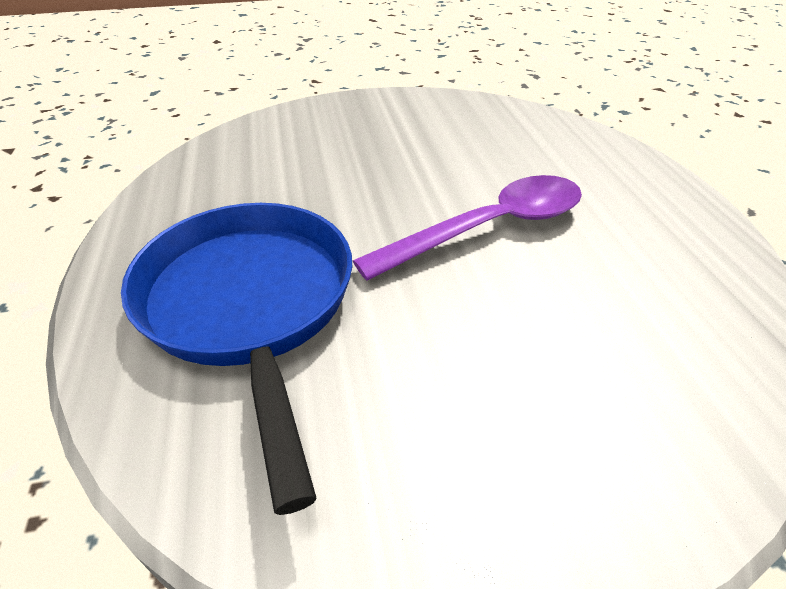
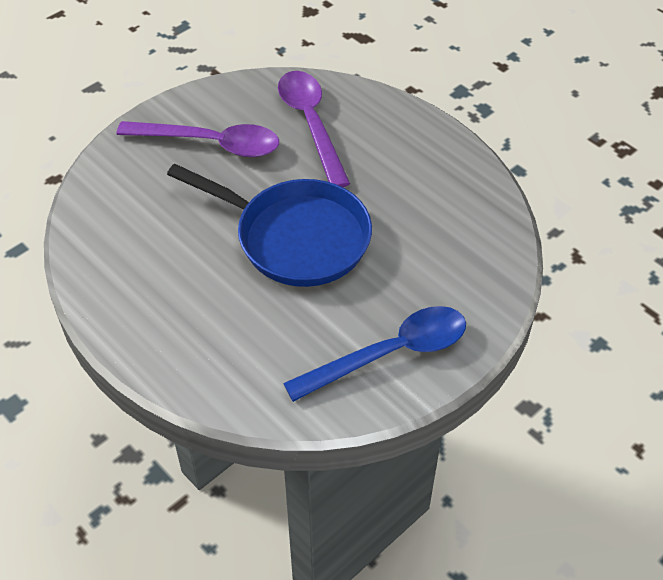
blue spoon: 0 -> 1
purple spoon: 1 -> 2

